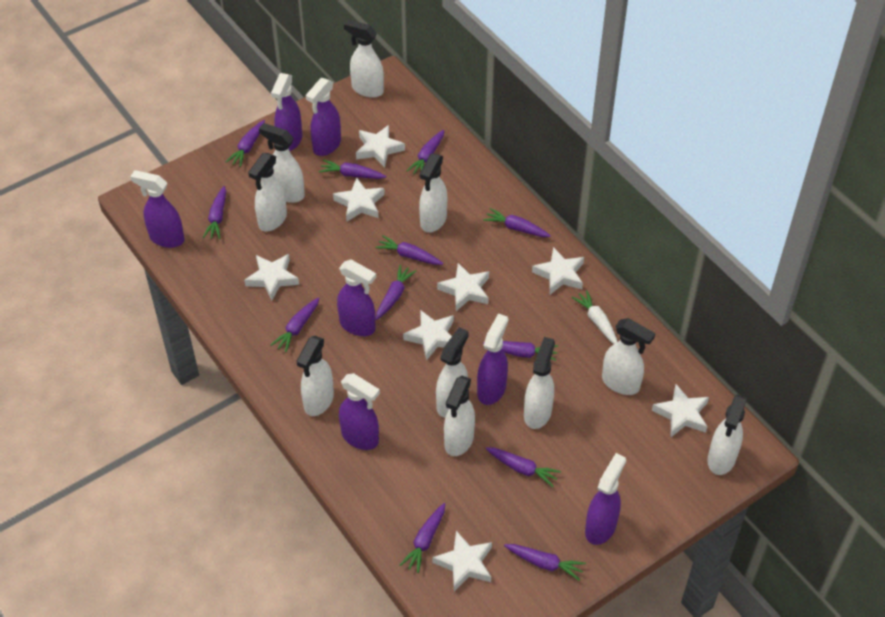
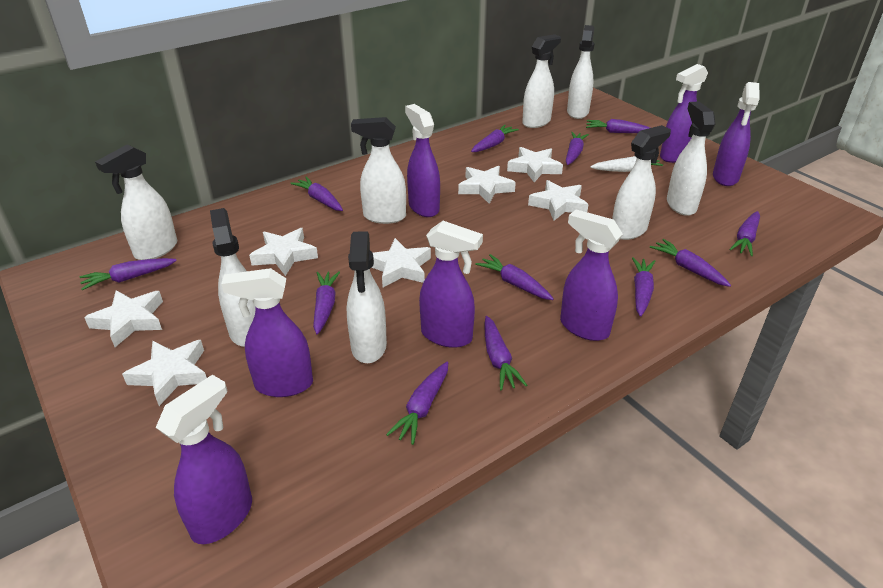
white spray bottle: 10 -> 8
white star: 8 -> 7

